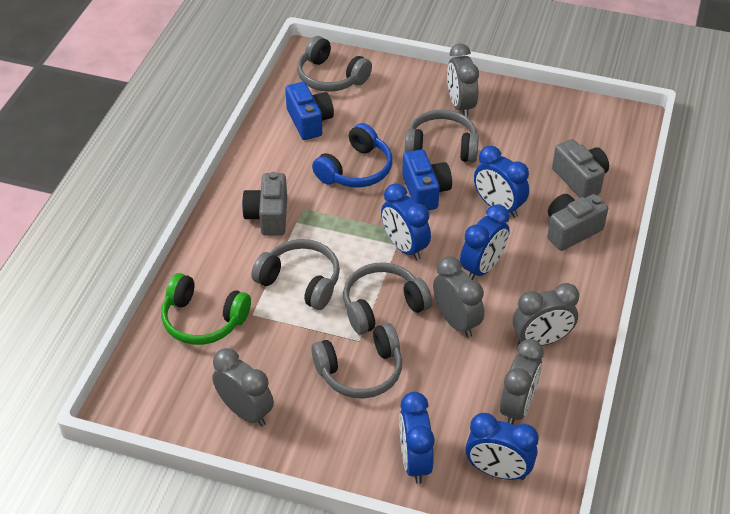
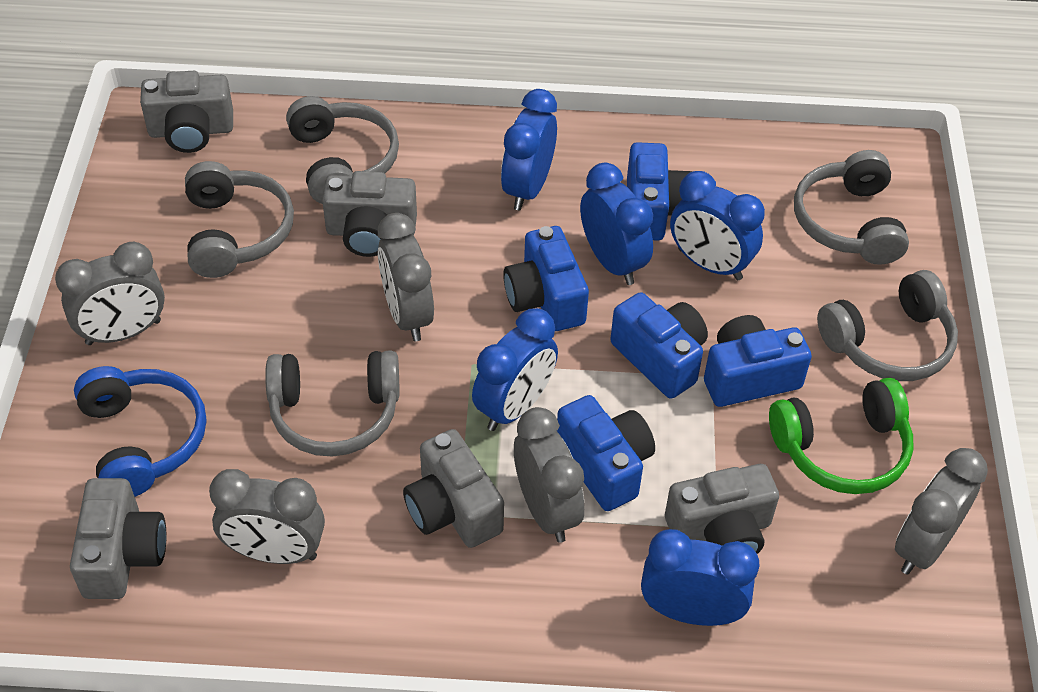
blue camera: 2 -> 5
grey camera: 3 -> 5

